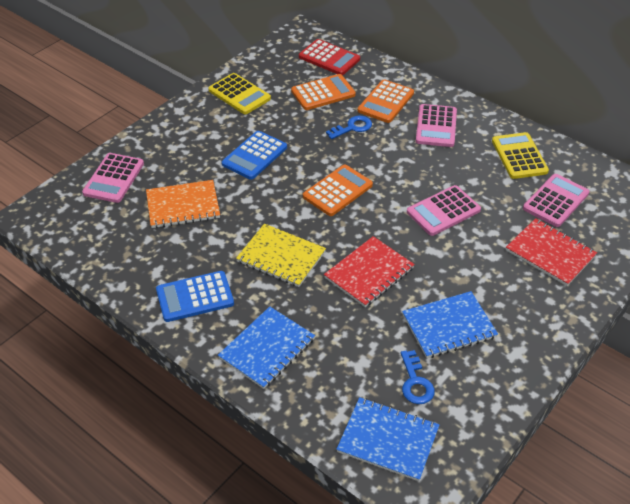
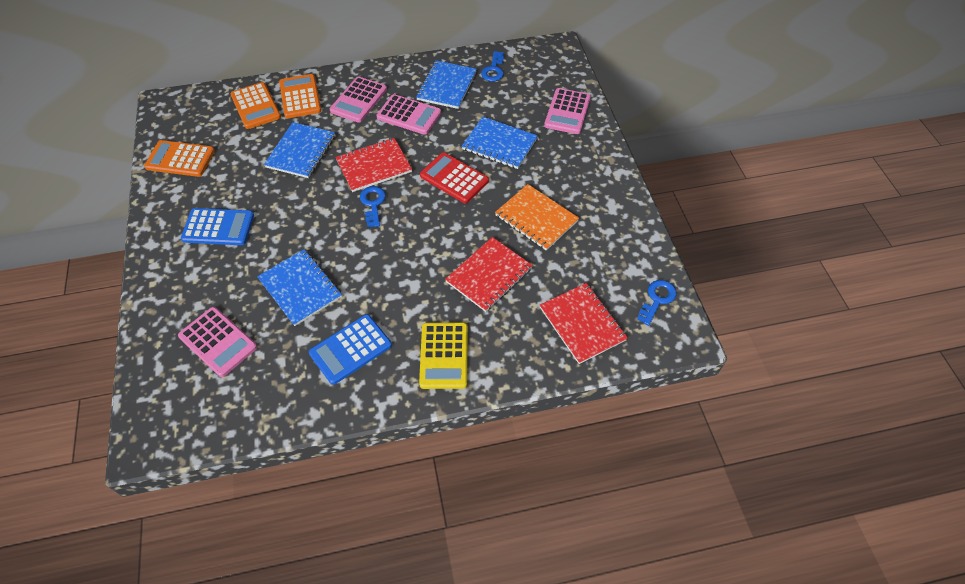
blue key: 2 -> 3
blue notebook: 3 -> 4
red notebook: 2 -> 3
yellow calculator: 2 -> 1
yellow notebook: 1 -> 0

